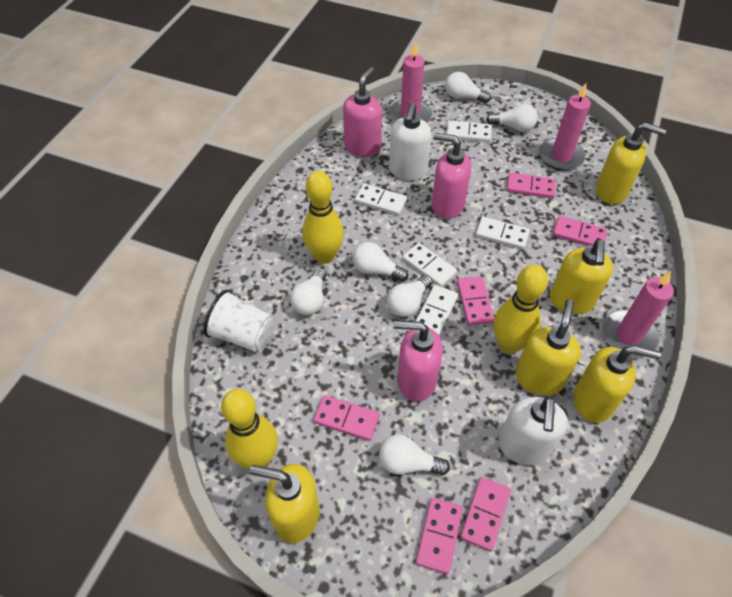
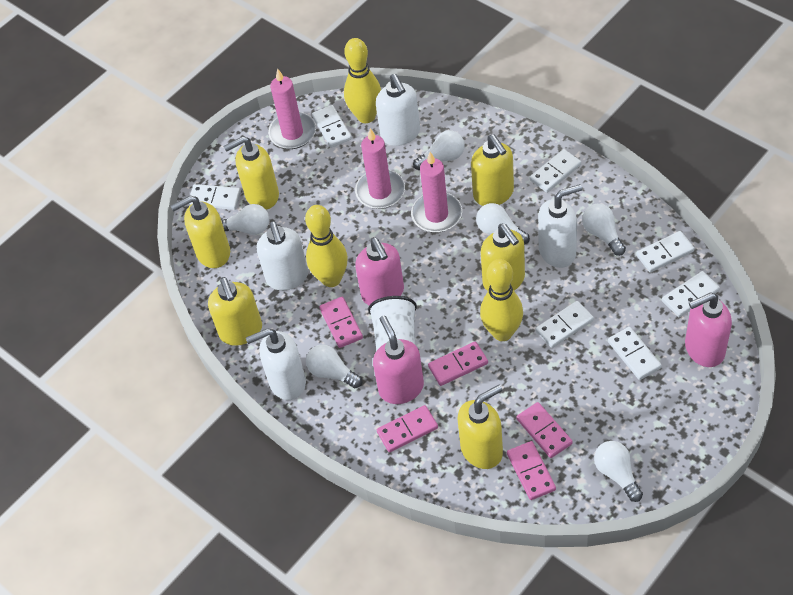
pink domino: 6 -> 5
white domino: 5 -> 7
white soap dispenser: 2 -> 4
yellow soap dispenser: 5 -> 6

